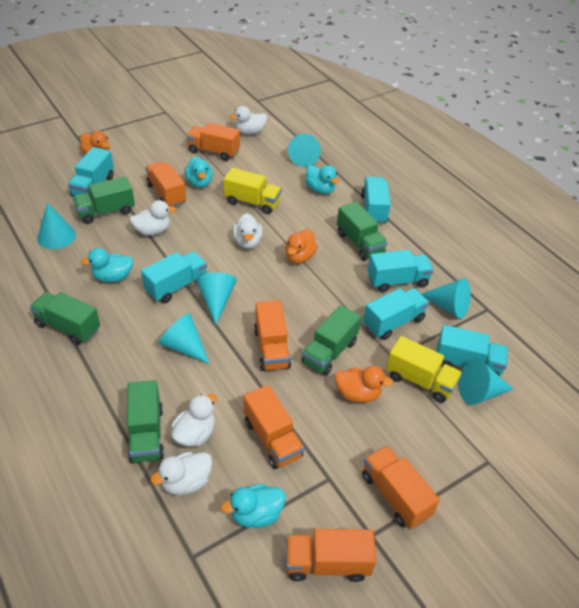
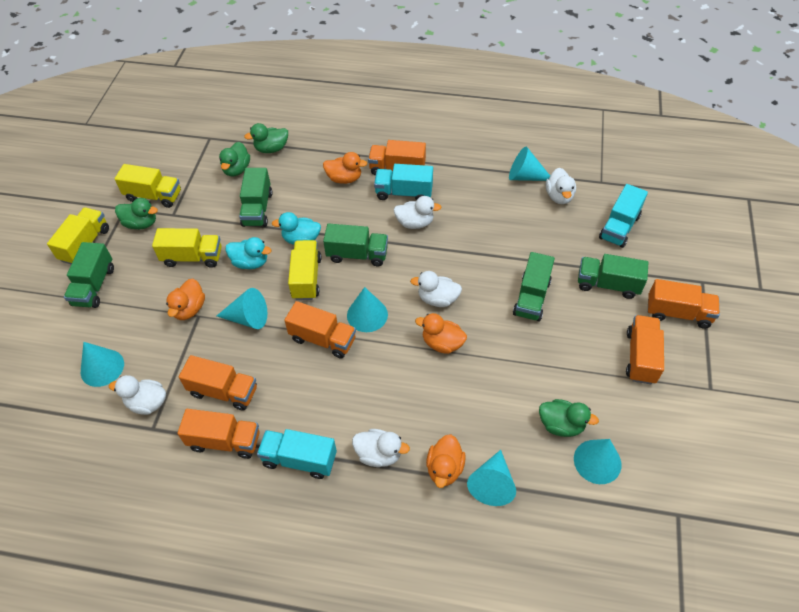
green duck: 0 -> 4
orange duck: 3 -> 4
turquoise duck: 4 -> 2
turquoise truck: 6 -> 3
yellow truck: 2 -> 4

